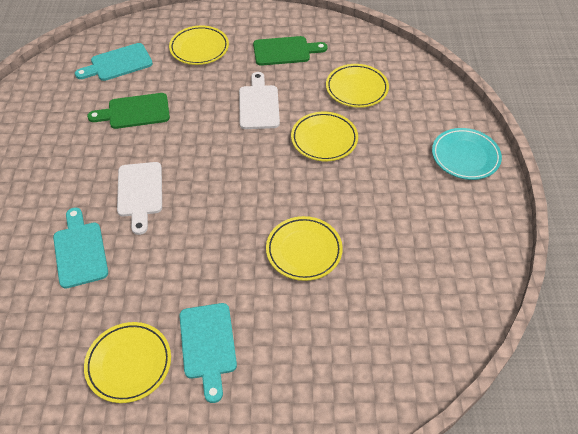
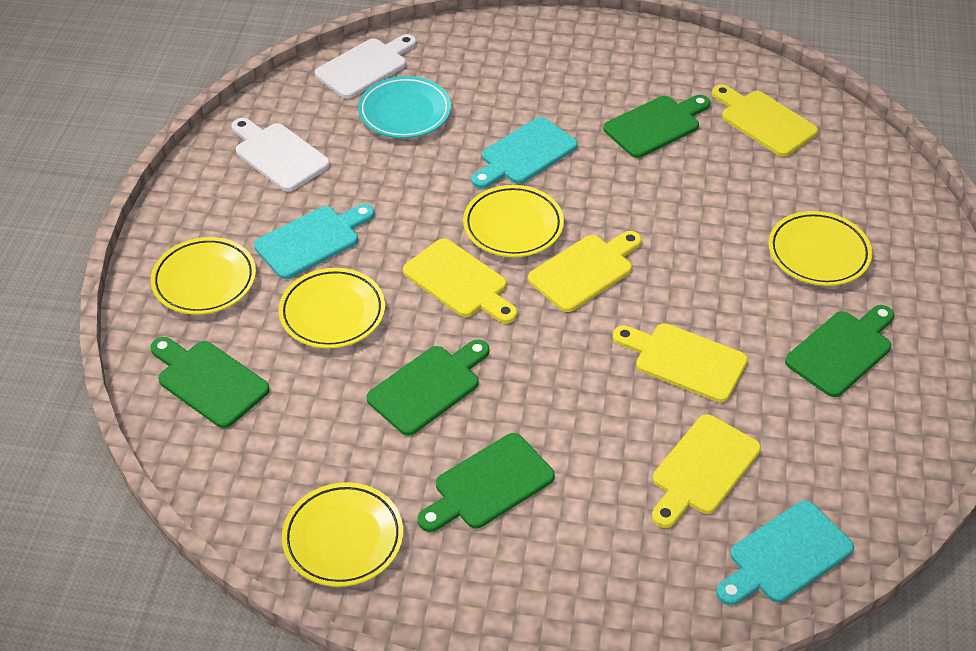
green cutting board: 2 -> 5
yellow cutting board: 0 -> 5

